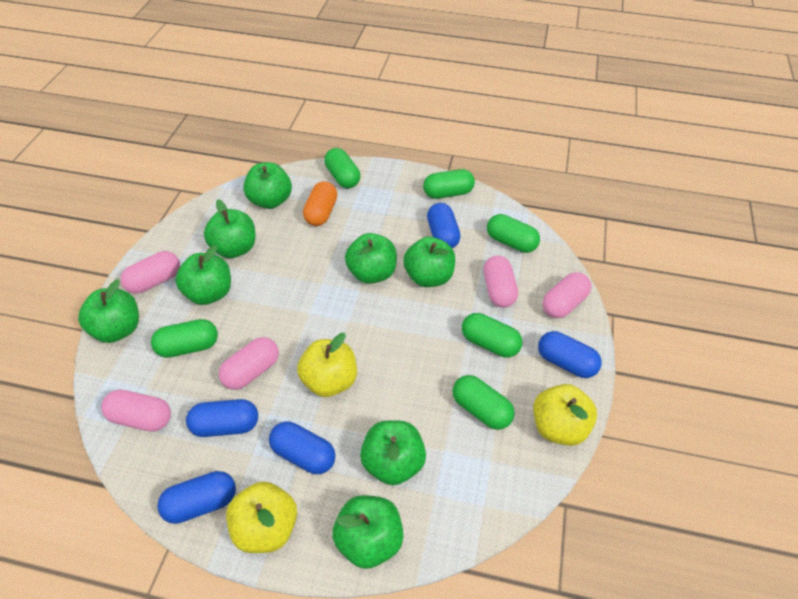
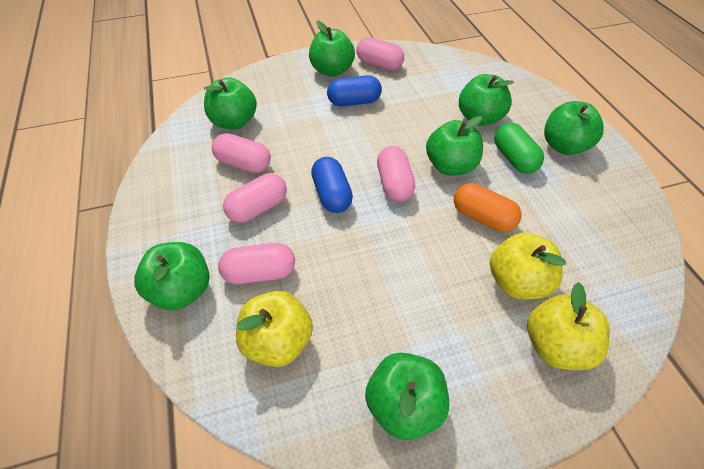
blue capsule: 5 -> 2
green apple: 8 -> 7
green capsule: 6 -> 1

